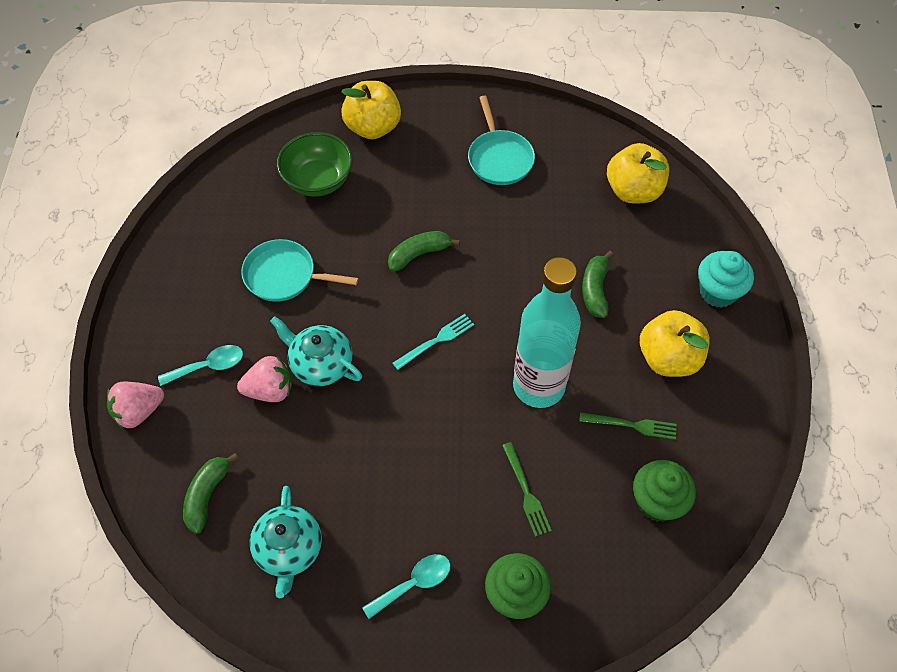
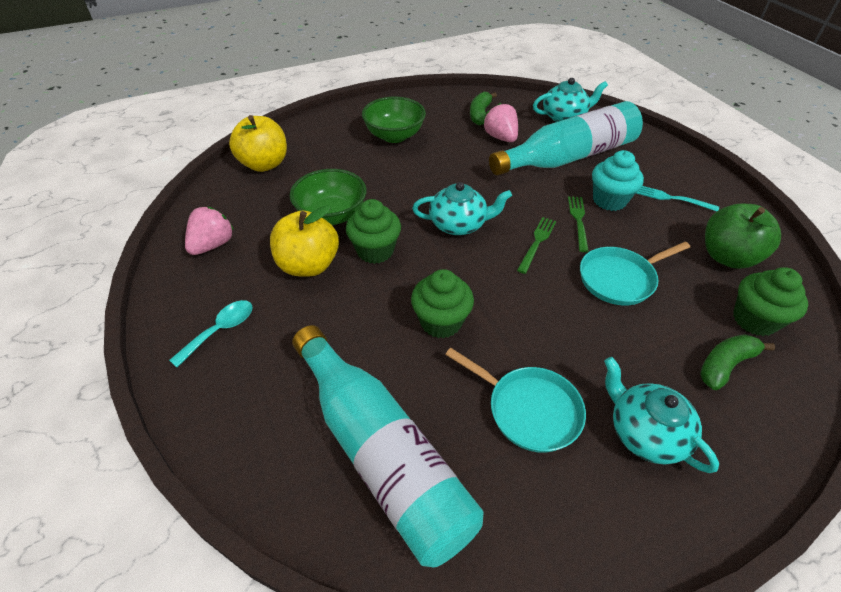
green apple: 0 -> 1
green banana: 3 -> 2
green bowl: 1 -> 2
green cupcake: 2 -> 3
turquoise bottle: 1 -> 2
turquoise spoon: 2 -> 1
turquoise teapot: 2 -> 3
yellow apple: 3 -> 2

